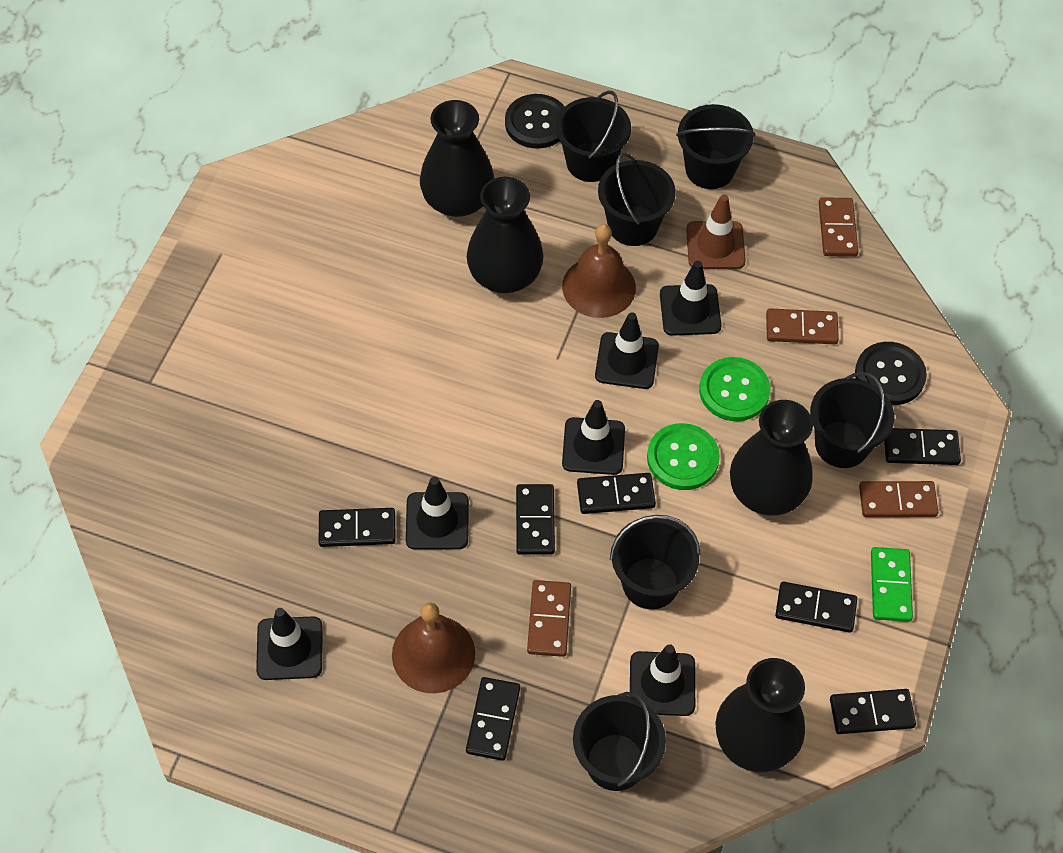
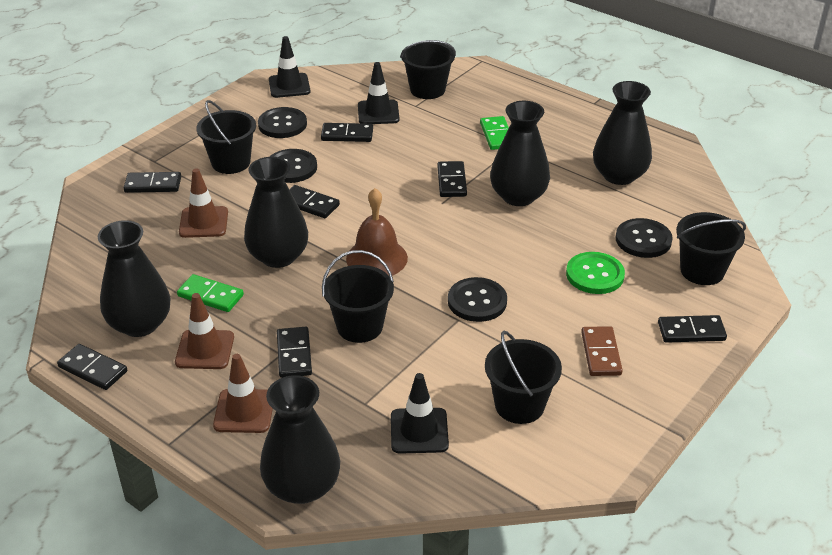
black bucket: 6 -> 5
black button: 2 -> 4
black traffic cone: 6 -> 3
black vase: 4 -> 5
brown bell: 2 -> 1
brown domino: 4 -> 1
brown traffic cone: 1 -> 3
green button: 2 -> 1
green domino: 1 -> 2

